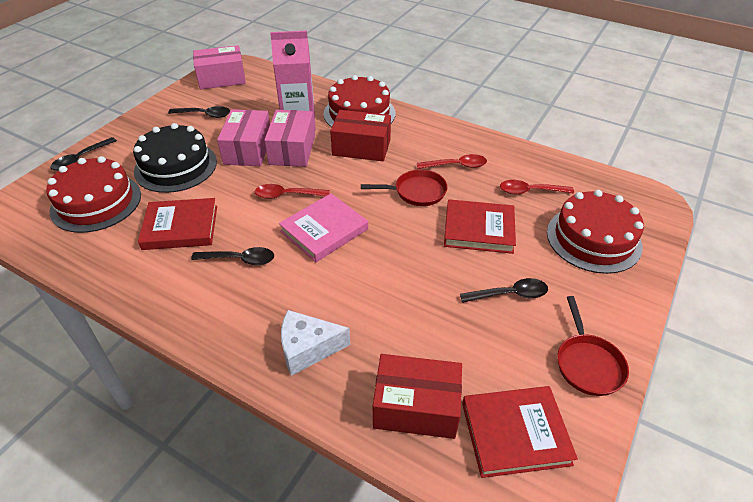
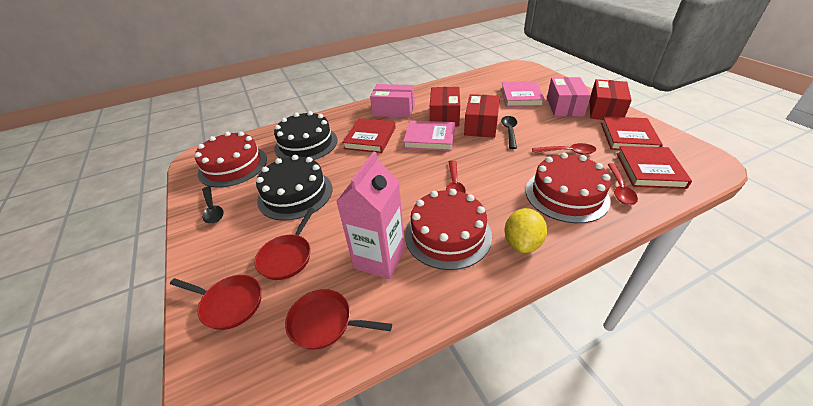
black cake: 1 -> 2
black spoon: 4 -> 2
pink book: 1 -> 2
pink box: 3 -> 2
red box: 2 -> 3
red pan: 2 -> 3
white cheese: 1 -> 0
yellow lemon: 0 -> 1

